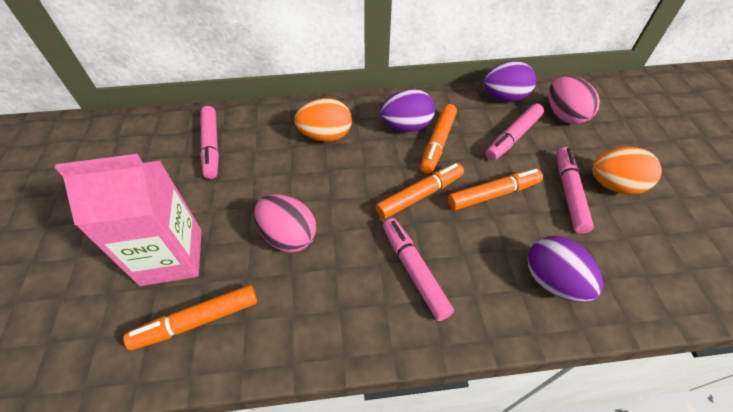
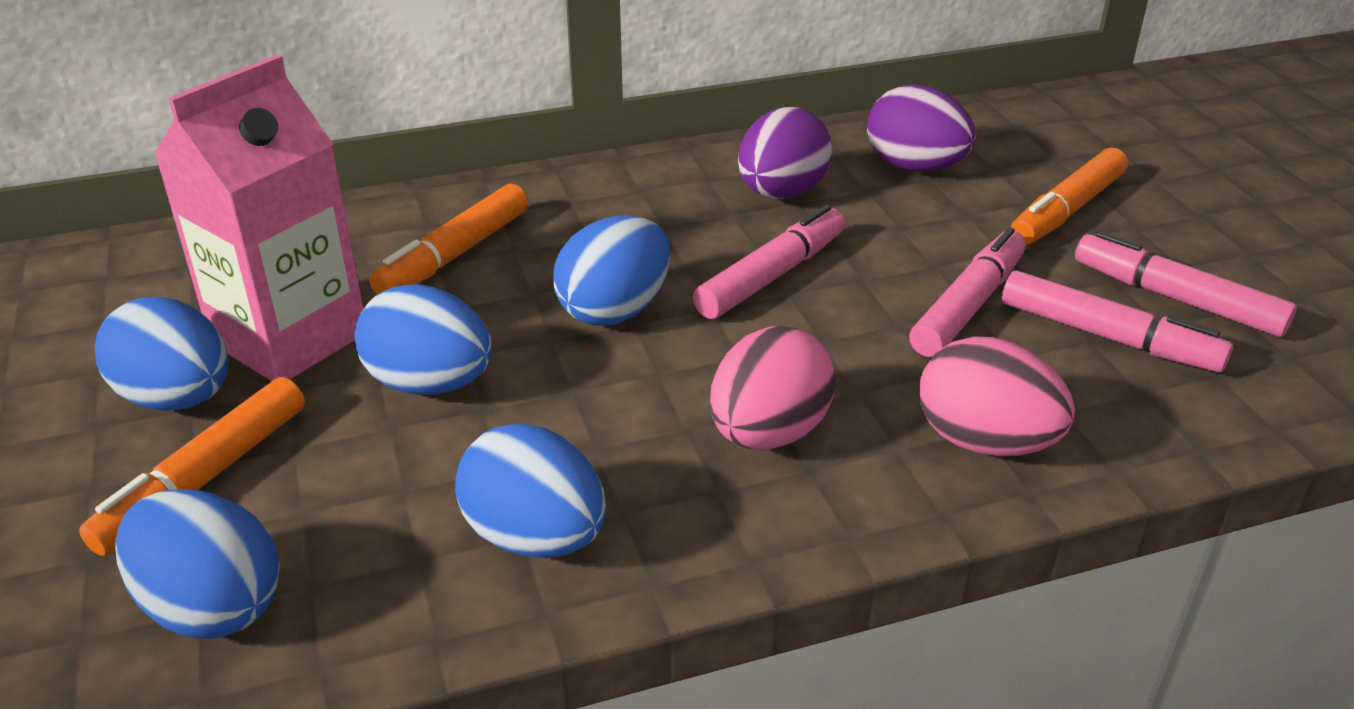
blue egg: 0 -> 5
orange egg: 2 -> 0
orange marker: 4 -> 3
purple egg: 3 -> 2

